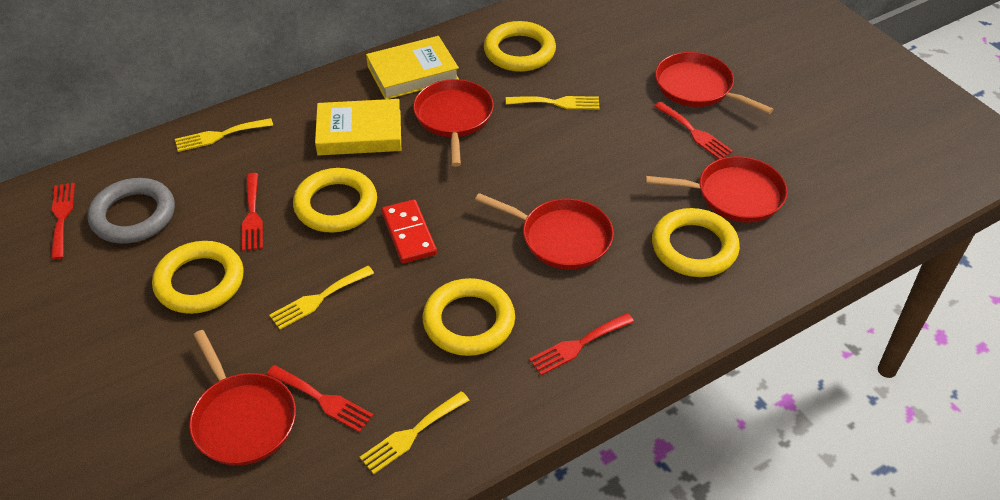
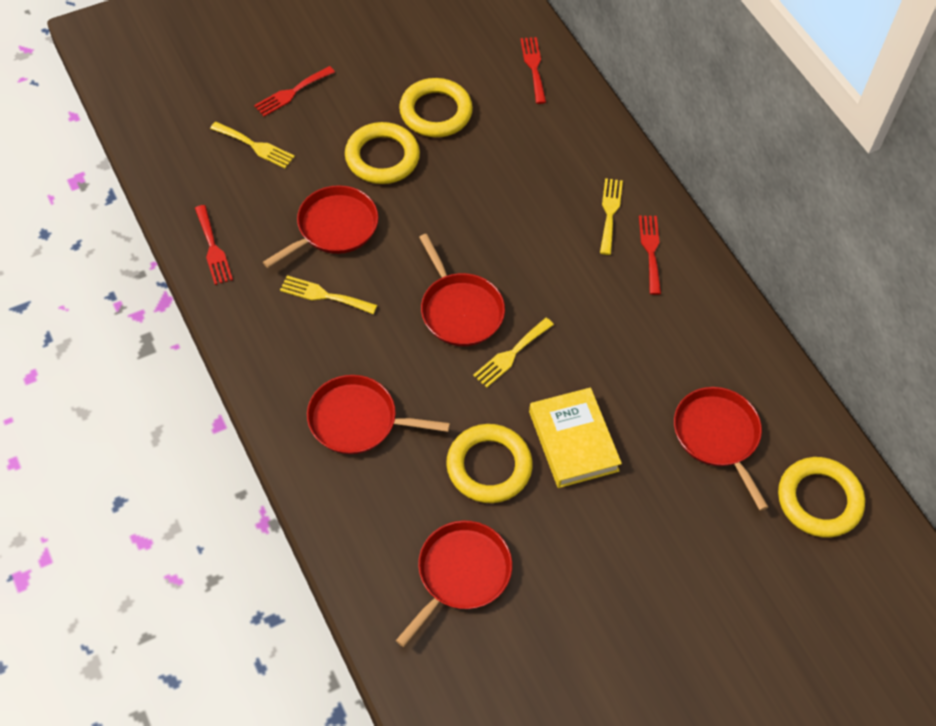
grey ring: 1 -> 0
red domino: 1 -> 0
red fork: 5 -> 4
yellow book: 2 -> 1
yellow ring: 5 -> 4

